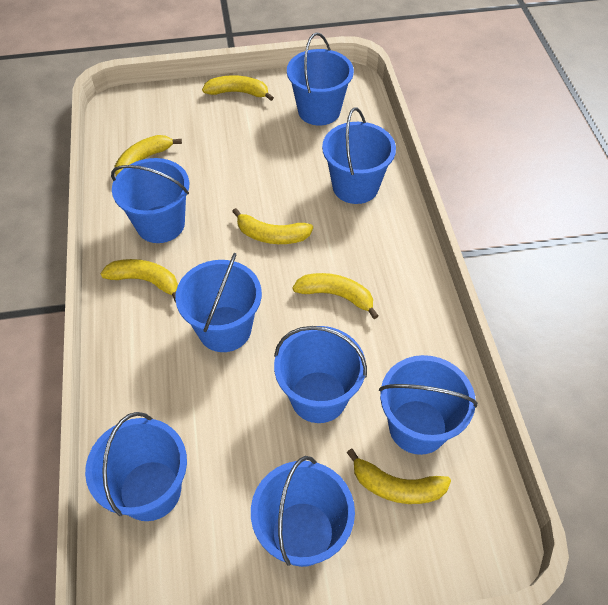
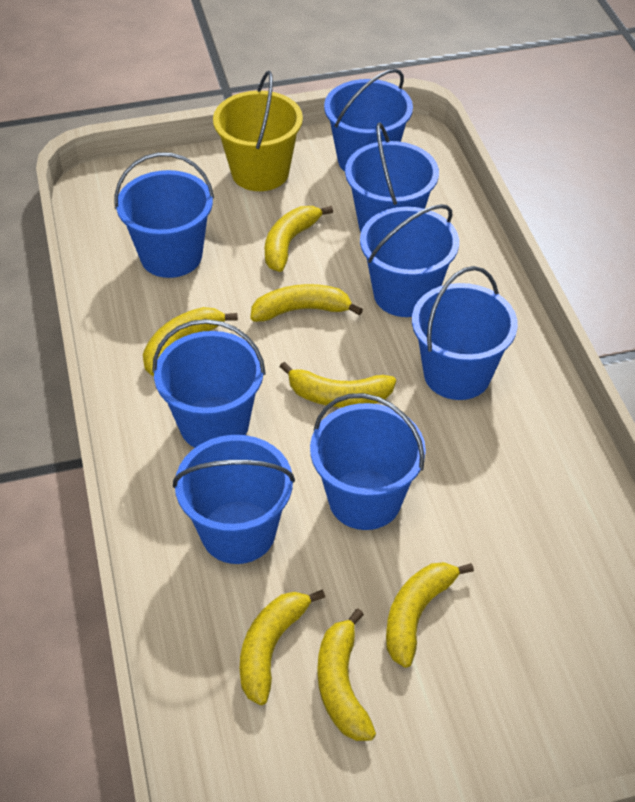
yellow banana: 6 -> 7
yellow bucket: 0 -> 1

